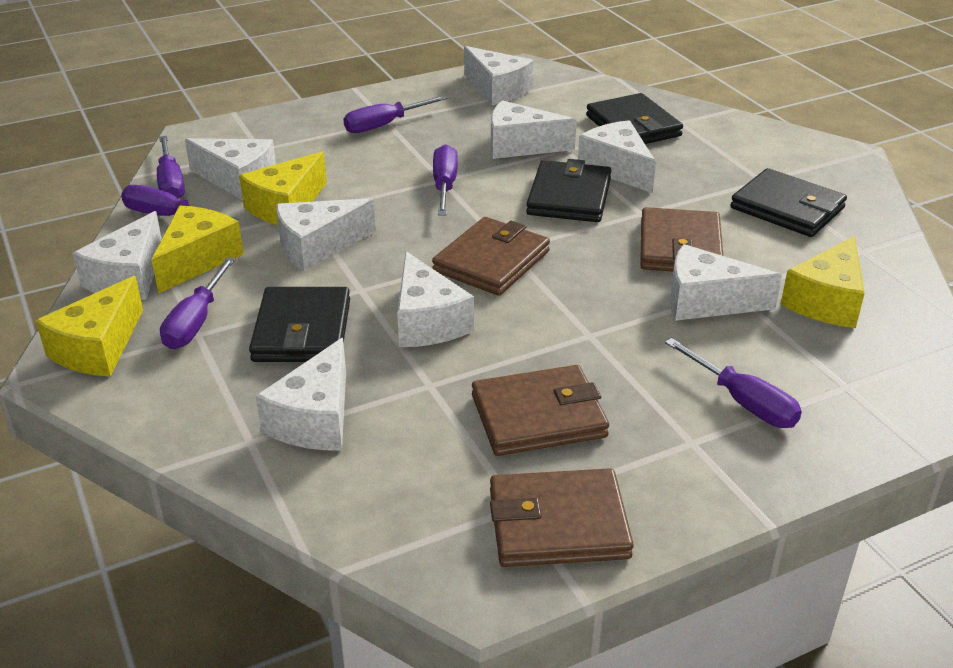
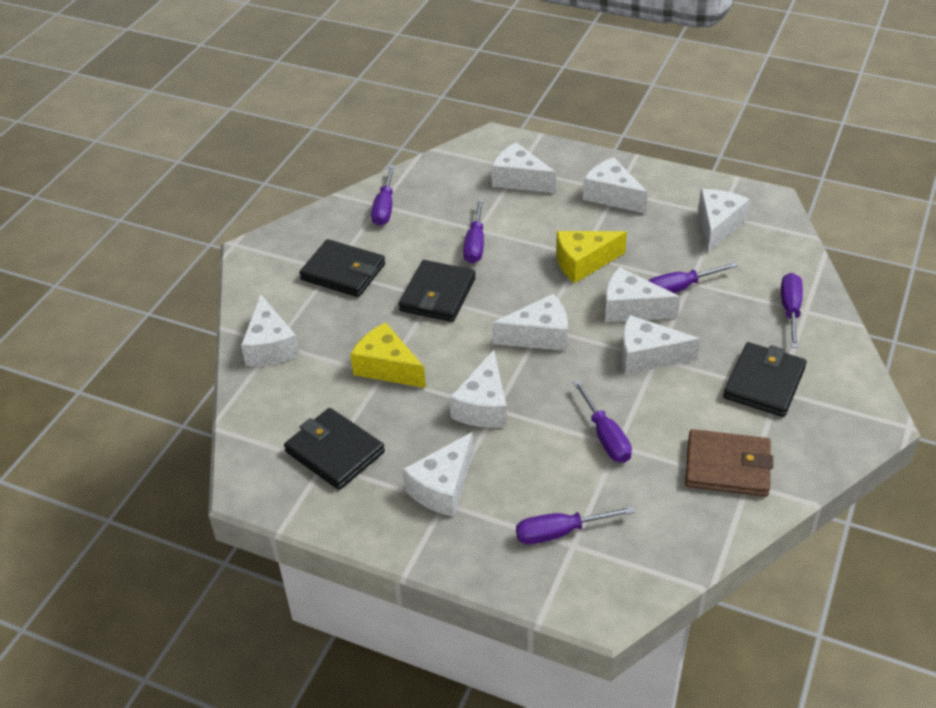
brown wallet: 4 -> 1
yellow cheese: 4 -> 2

